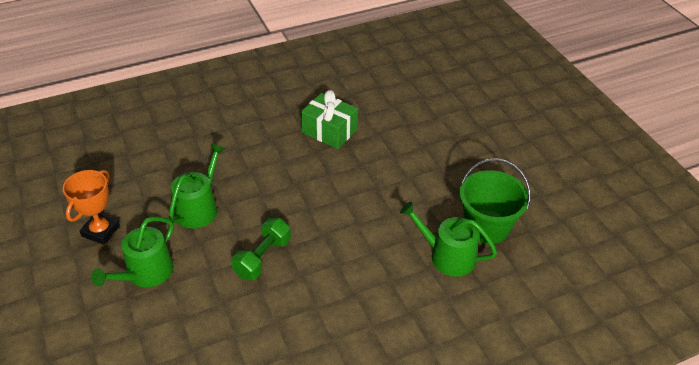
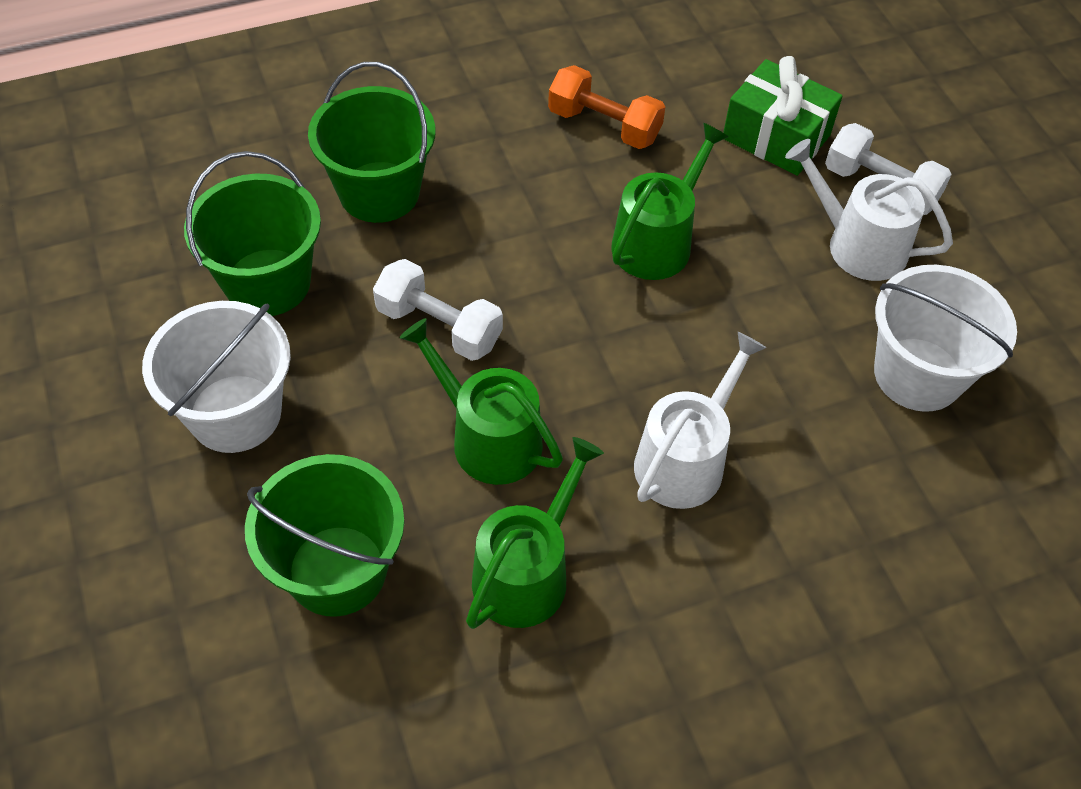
green bucket: 1 -> 3
green dumbbell: 1 -> 0
orange dumbbell: 0 -> 1
orange trophy: 1 -> 0
white bucket: 0 -> 2
white dumbbell: 0 -> 2
white watering can: 0 -> 2

